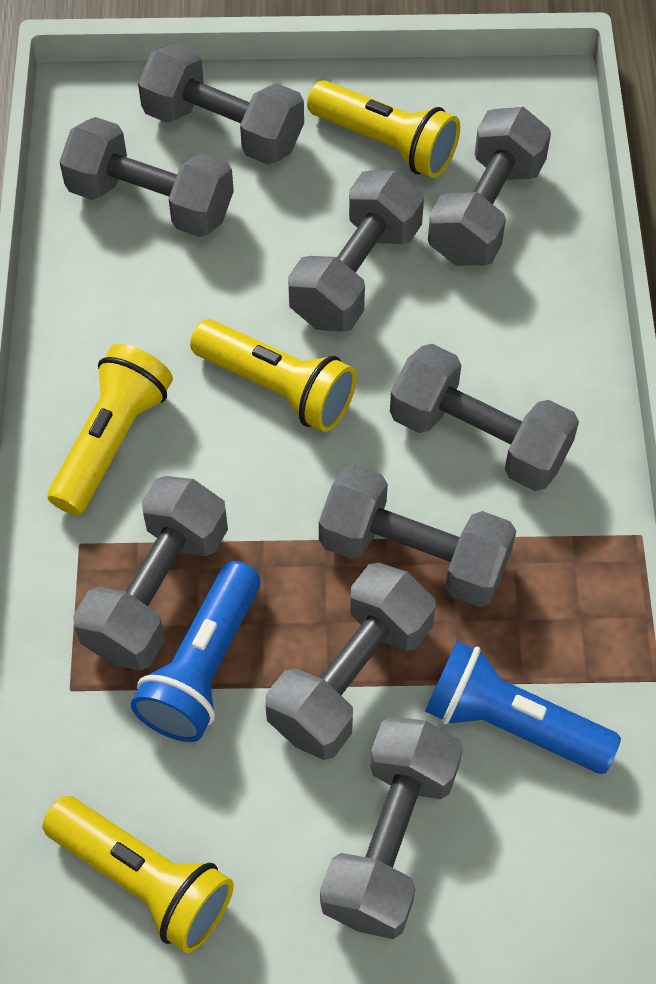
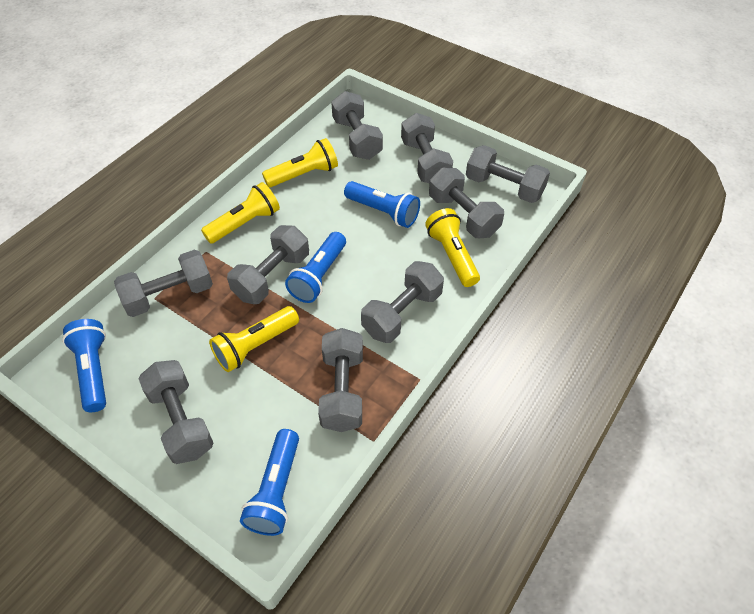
blue flashlight: 2 -> 4

